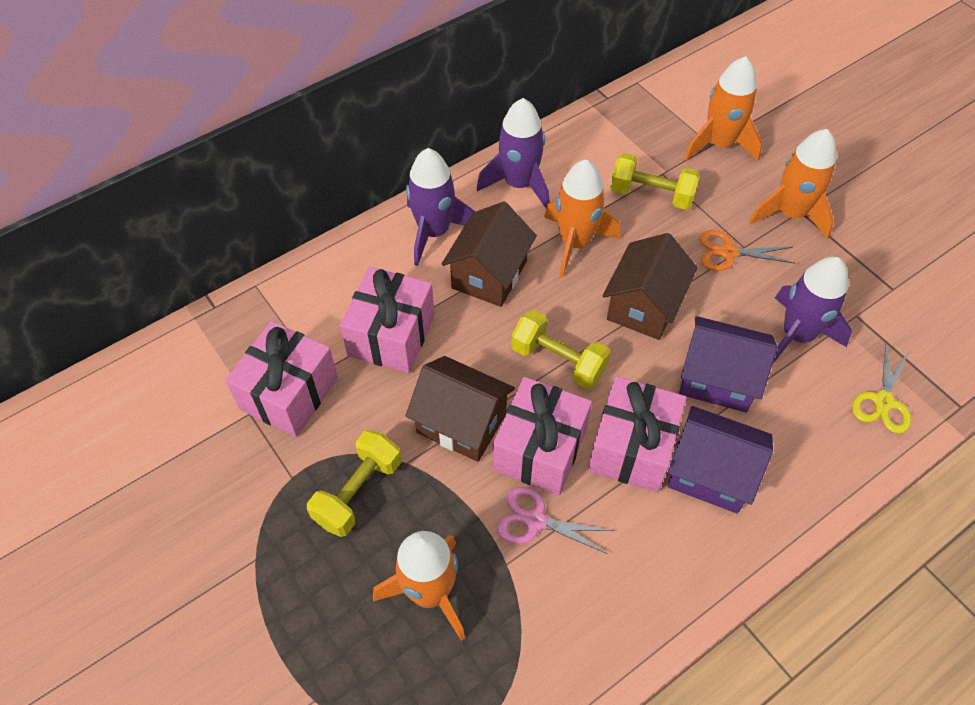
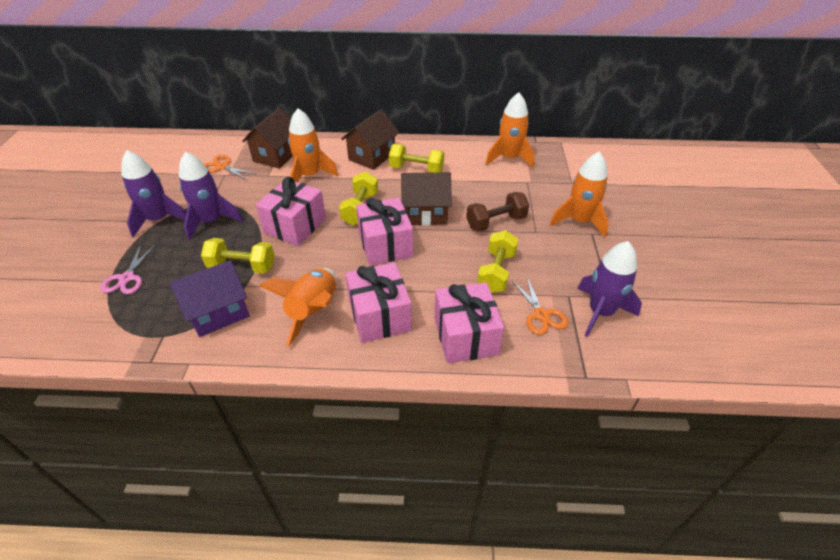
brown dumbbell: 0 -> 1
orange scissors: 1 -> 2
purple house: 2 -> 1
yellow dumbbell: 3 -> 4
yellow scissors: 1 -> 0

